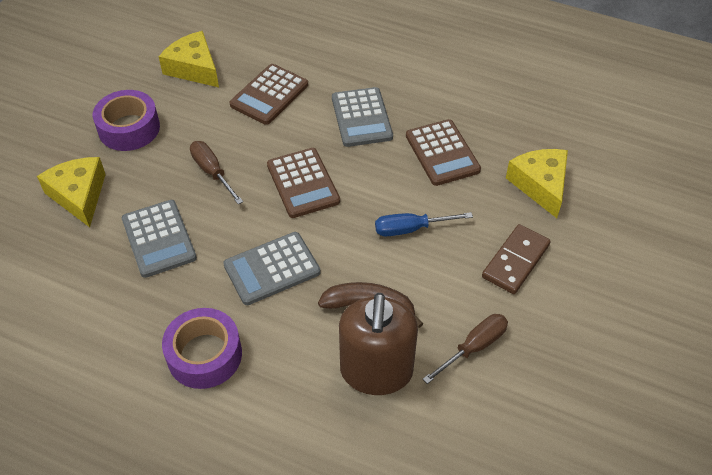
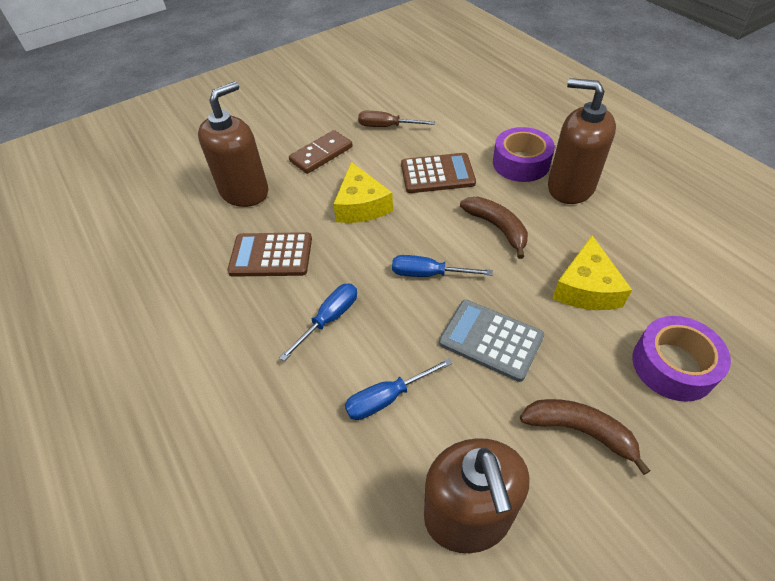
blue screwdriver: 1 -> 3
brown banana: 1 -> 2
brown calculator: 3 -> 2
brown screwdriver: 2 -> 1
brown soap dispenser: 1 -> 3
grey calculator: 3 -> 1
yellow cheese: 3 -> 2

